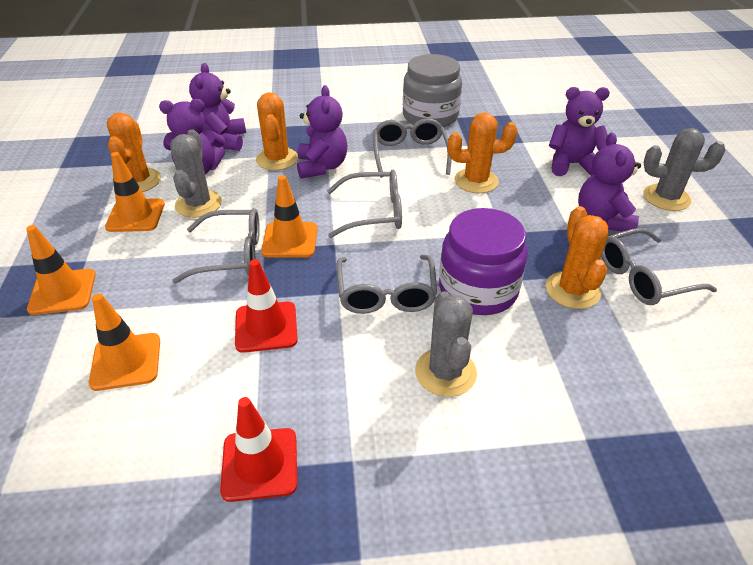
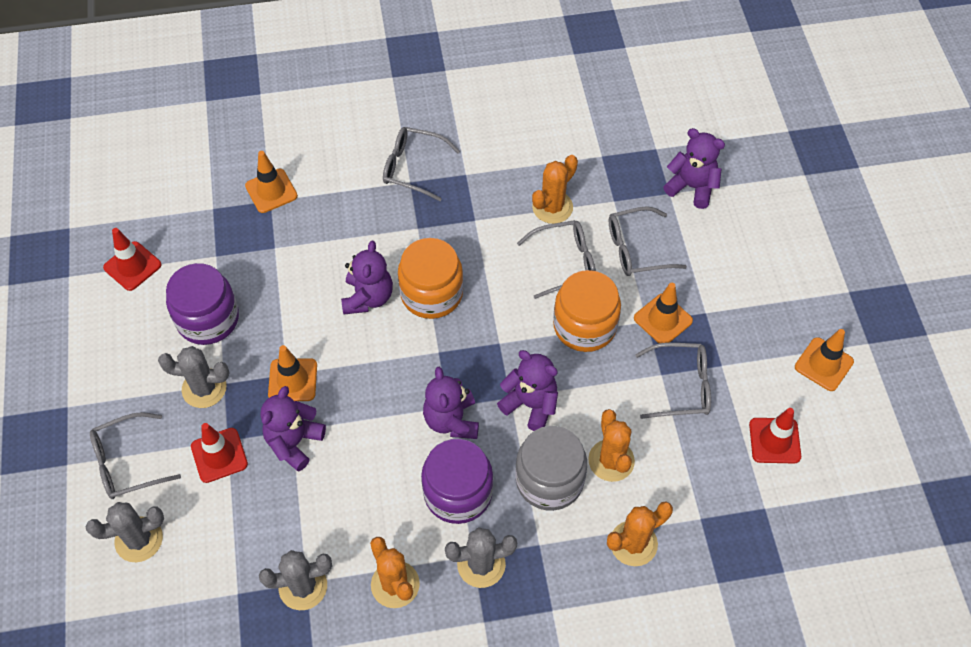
grey cactus: 3 -> 4
orange jar: 0 -> 2
purple jar: 1 -> 2
red traffic cone: 2 -> 3

